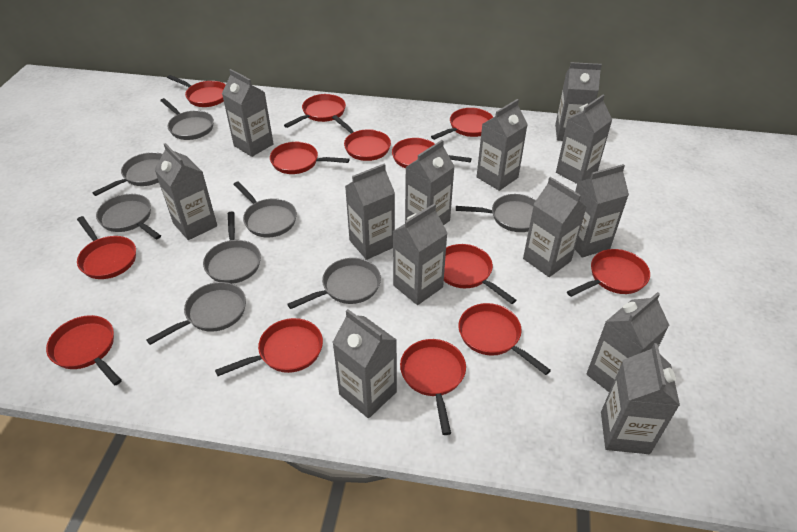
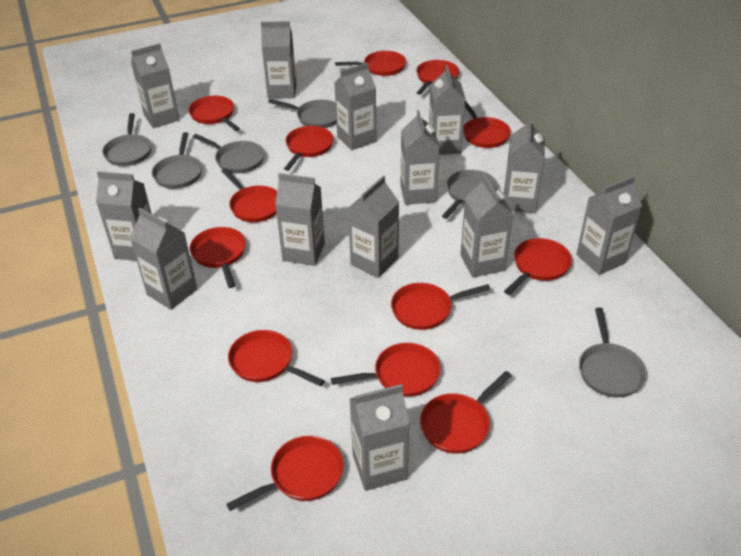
grey pan: 8 -> 6

